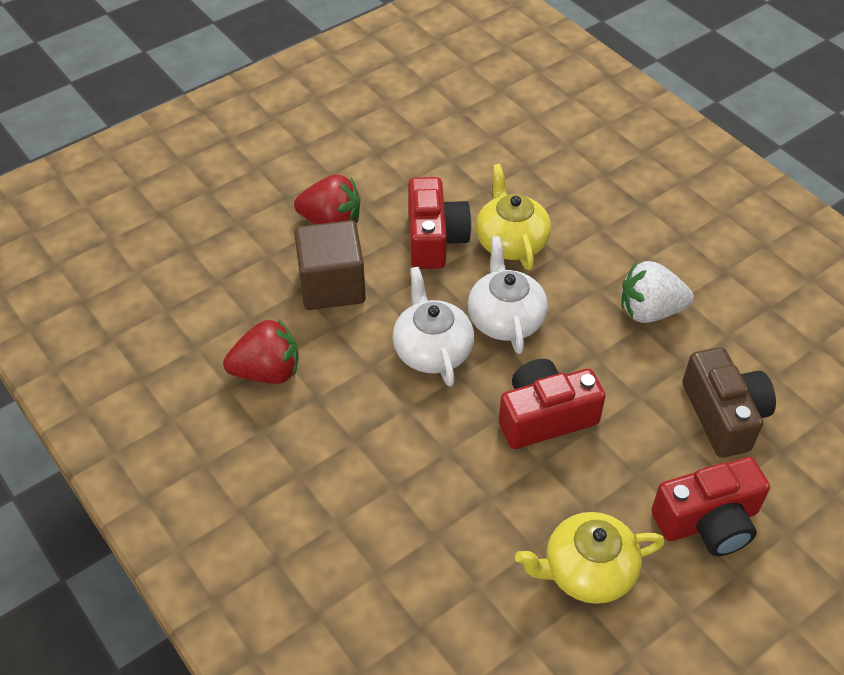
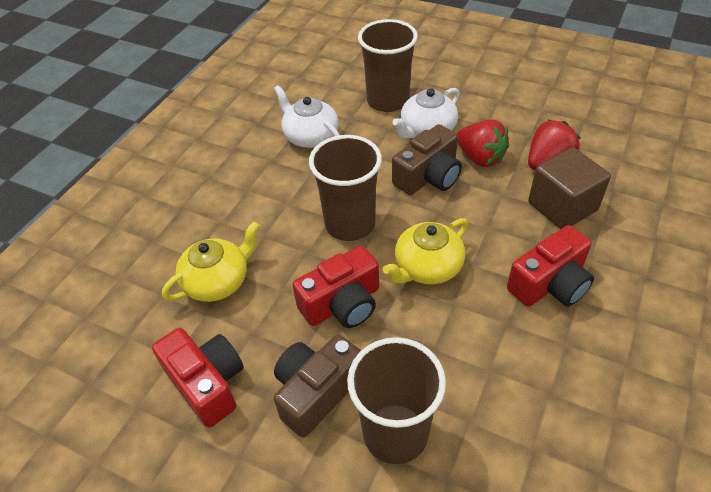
brown camera: 1 -> 2
brown cup: 0 -> 3
white strawberry: 1 -> 0

